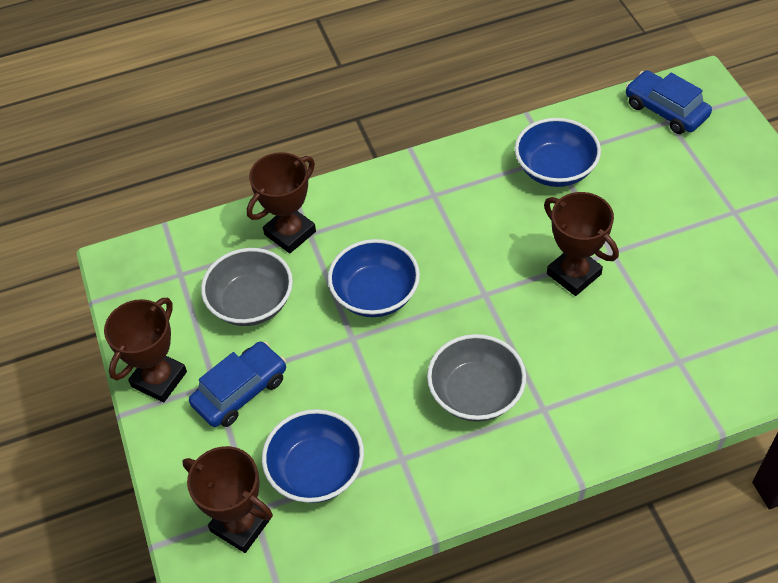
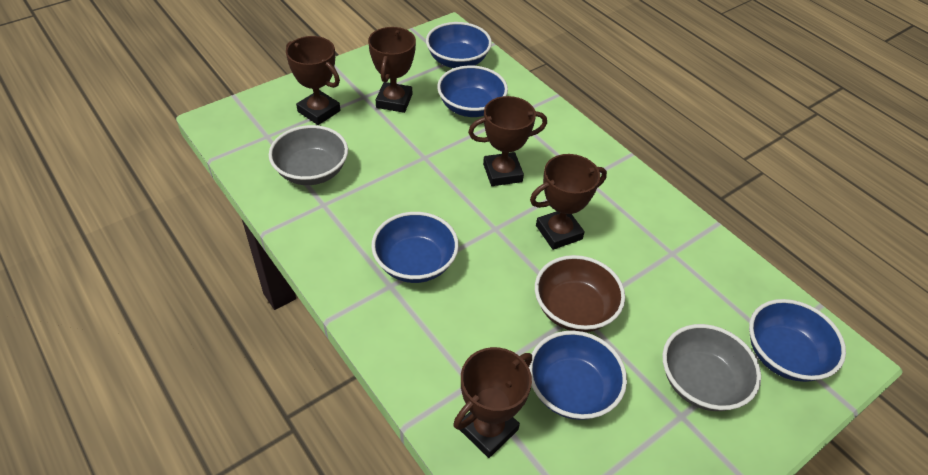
blue bowl: 3 -> 5
blue car: 2 -> 0
brown bowl: 0 -> 1
brown trophy: 4 -> 5

